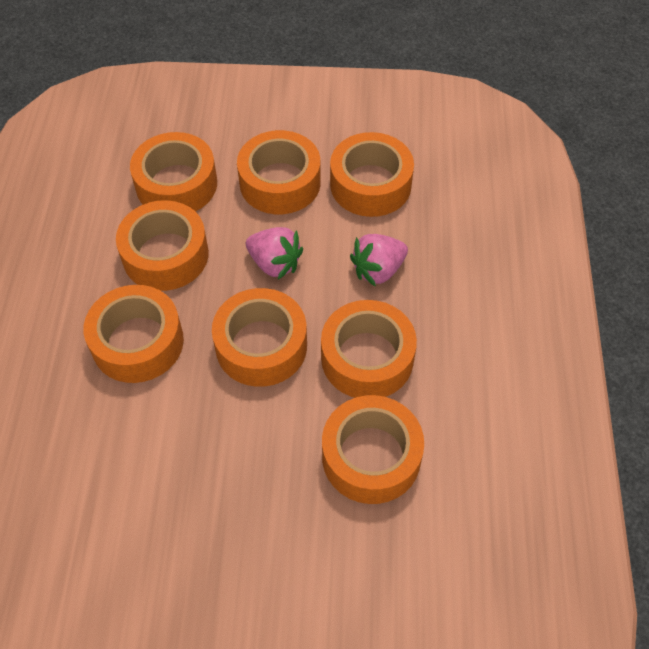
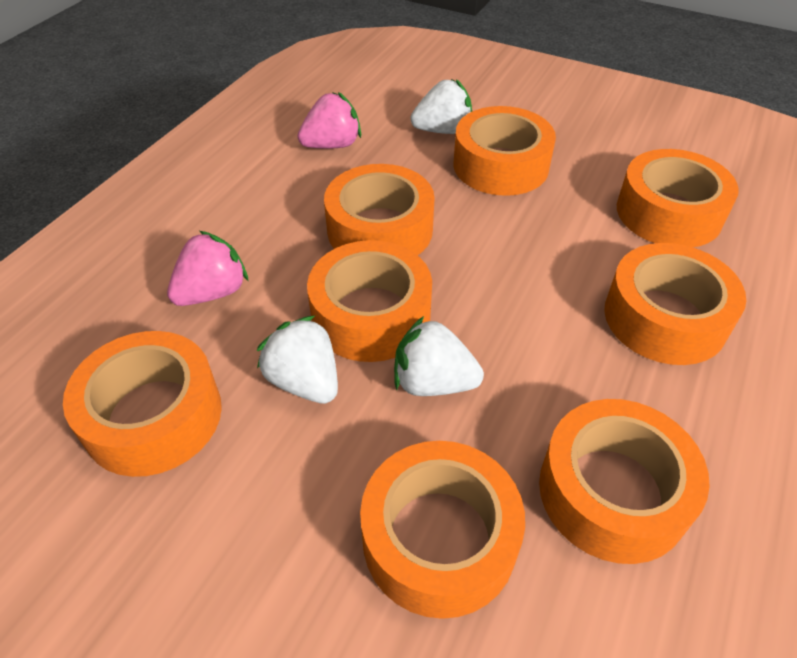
white strawberry: 0 -> 3

